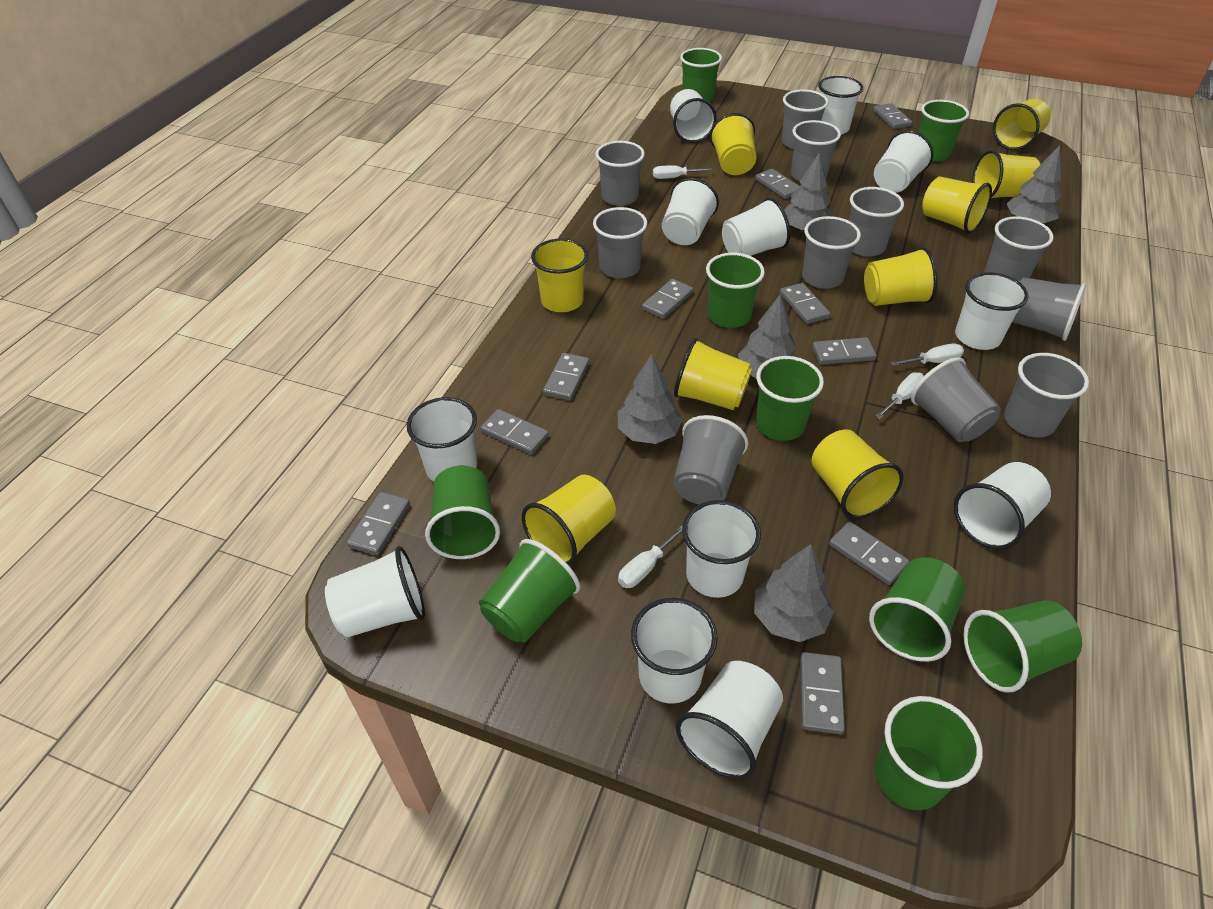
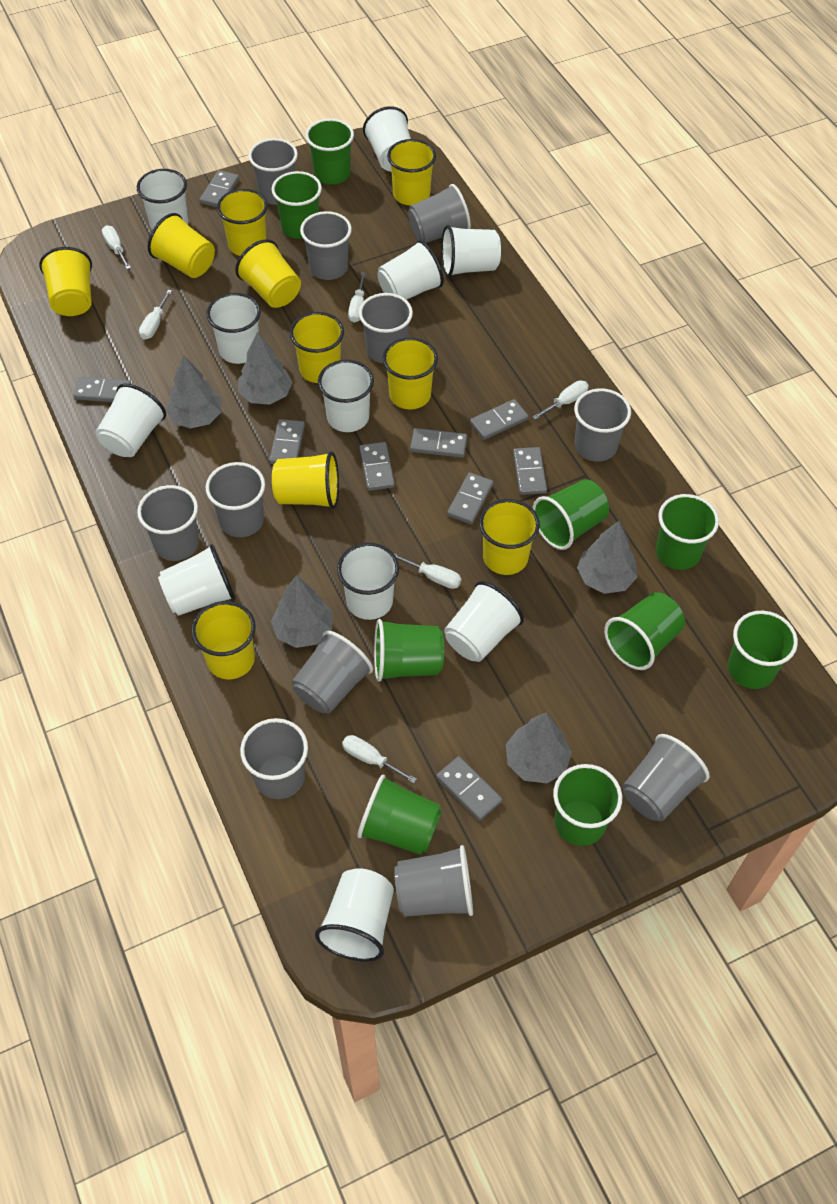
grey domino: 10 -> 9
white cup: 12 -> 11
white screwdriver: 4 -> 6
yellow cup: 9 -> 10

